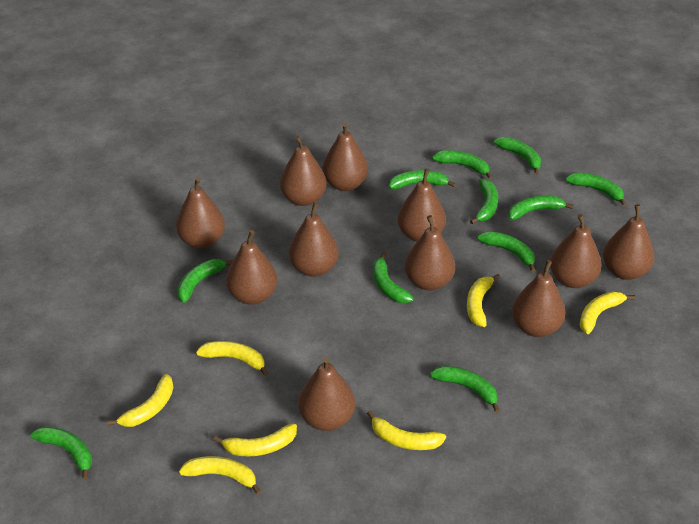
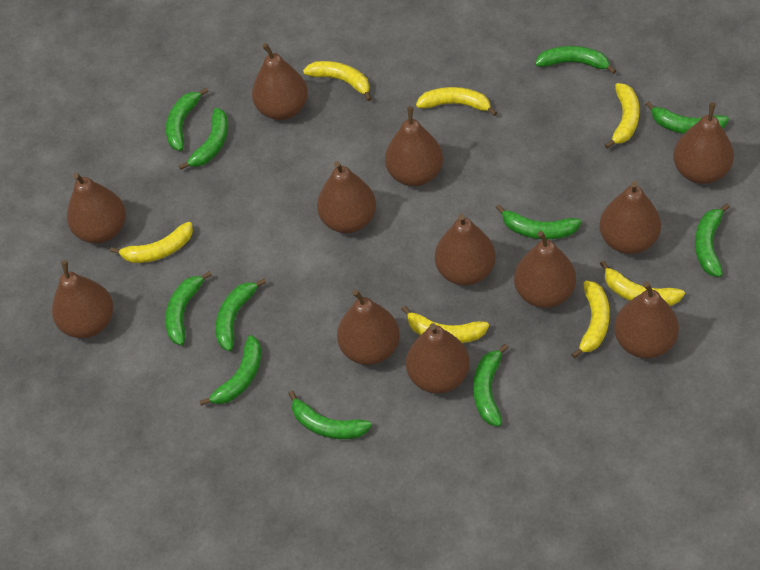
brown pear: 11 -> 12

